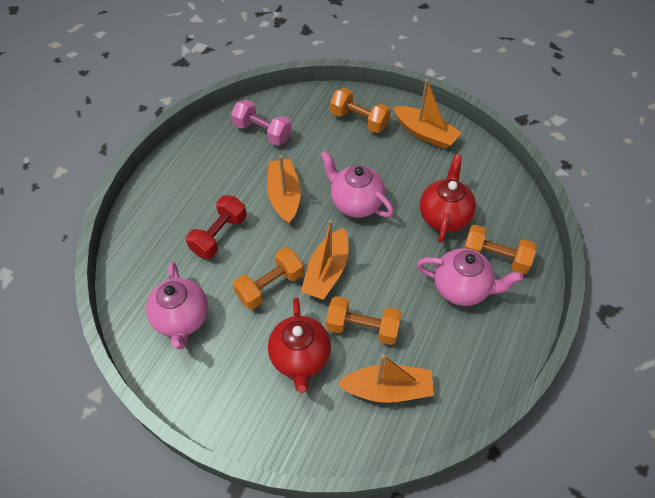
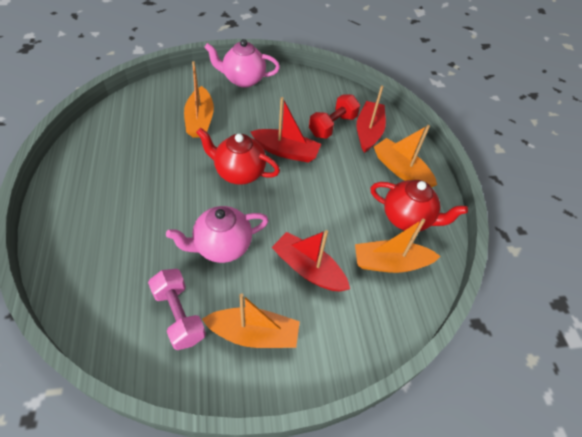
orange dumbbell: 4 -> 0
pink teapot: 3 -> 2
red boat: 0 -> 3

